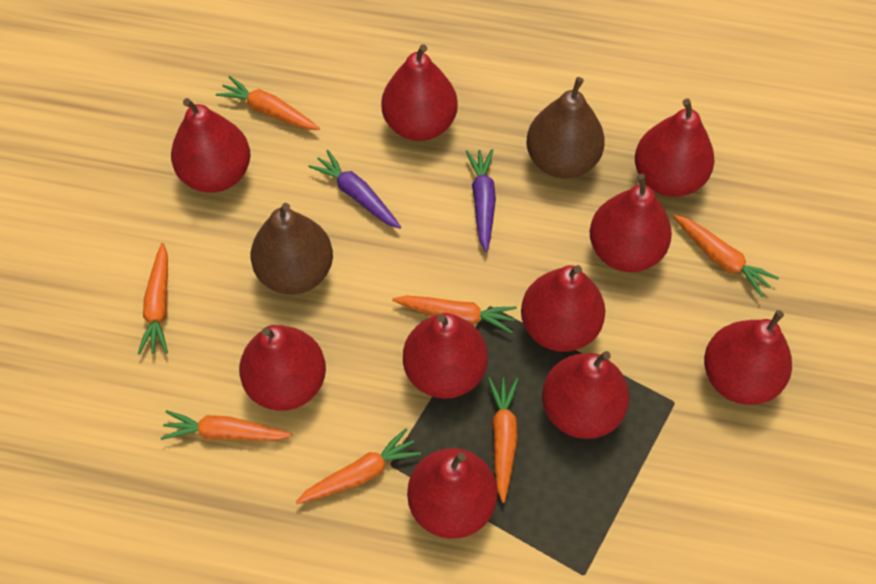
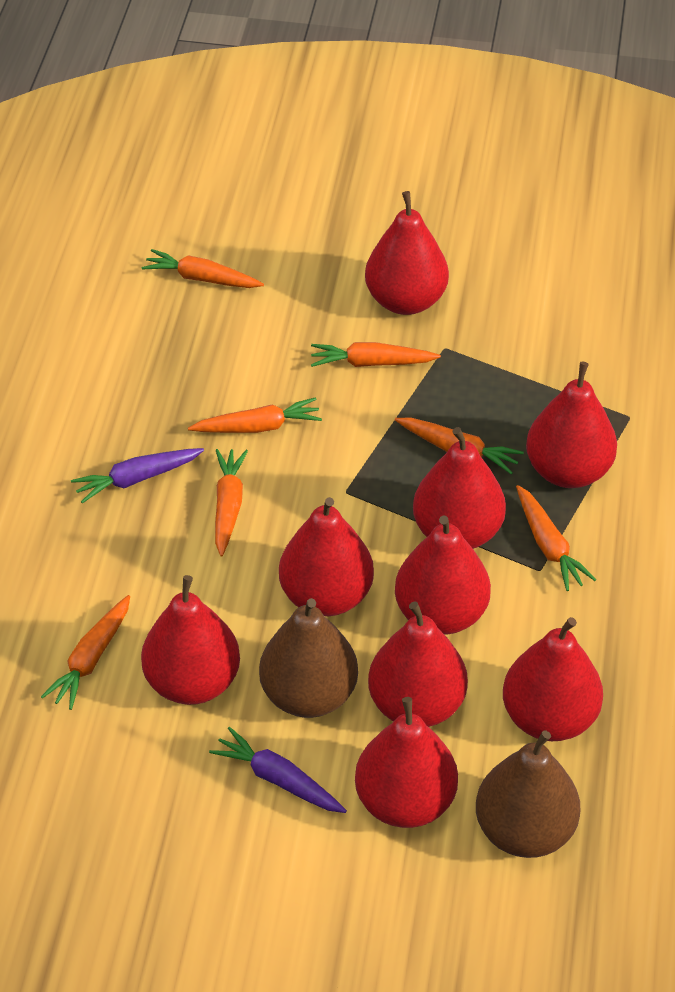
red pear: 10 -> 9

